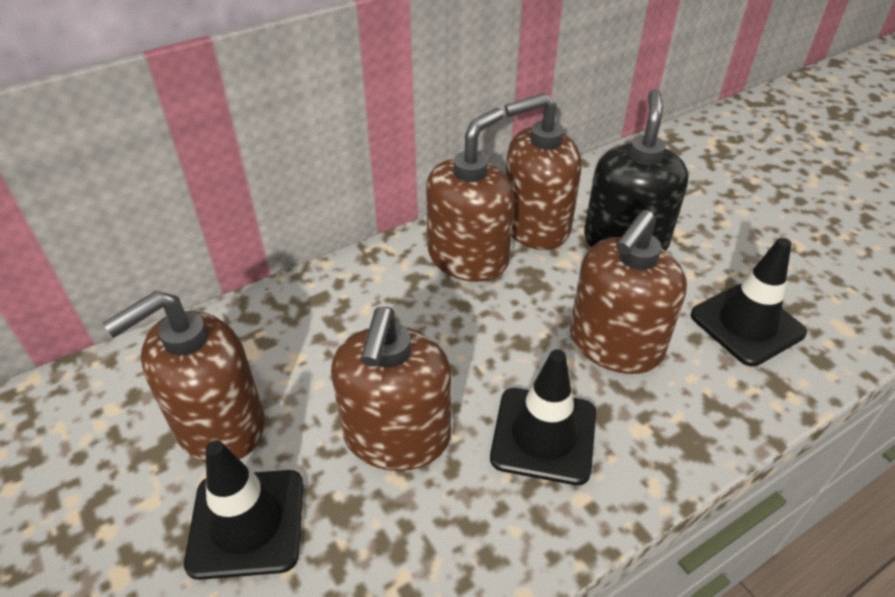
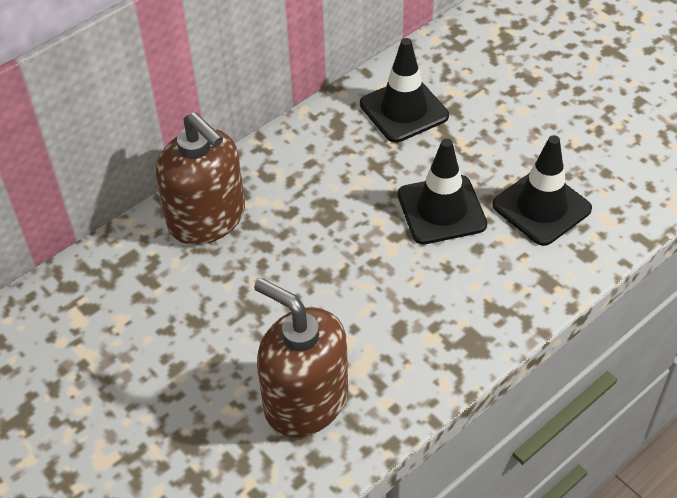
black soap dispenser: 1 -> 0
brown soap dispenser: 5 -> 2

